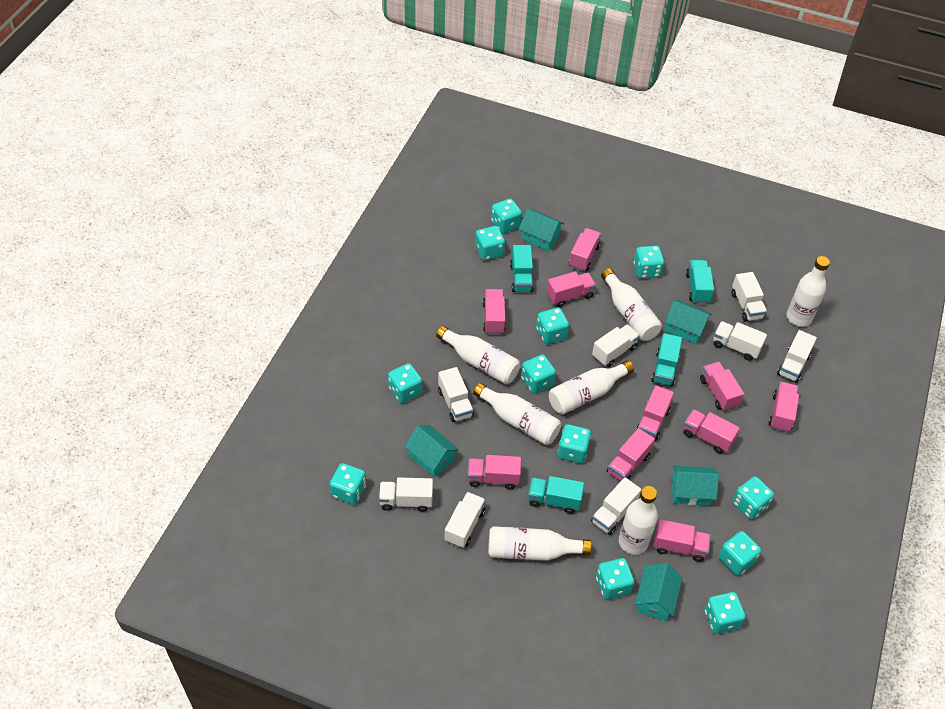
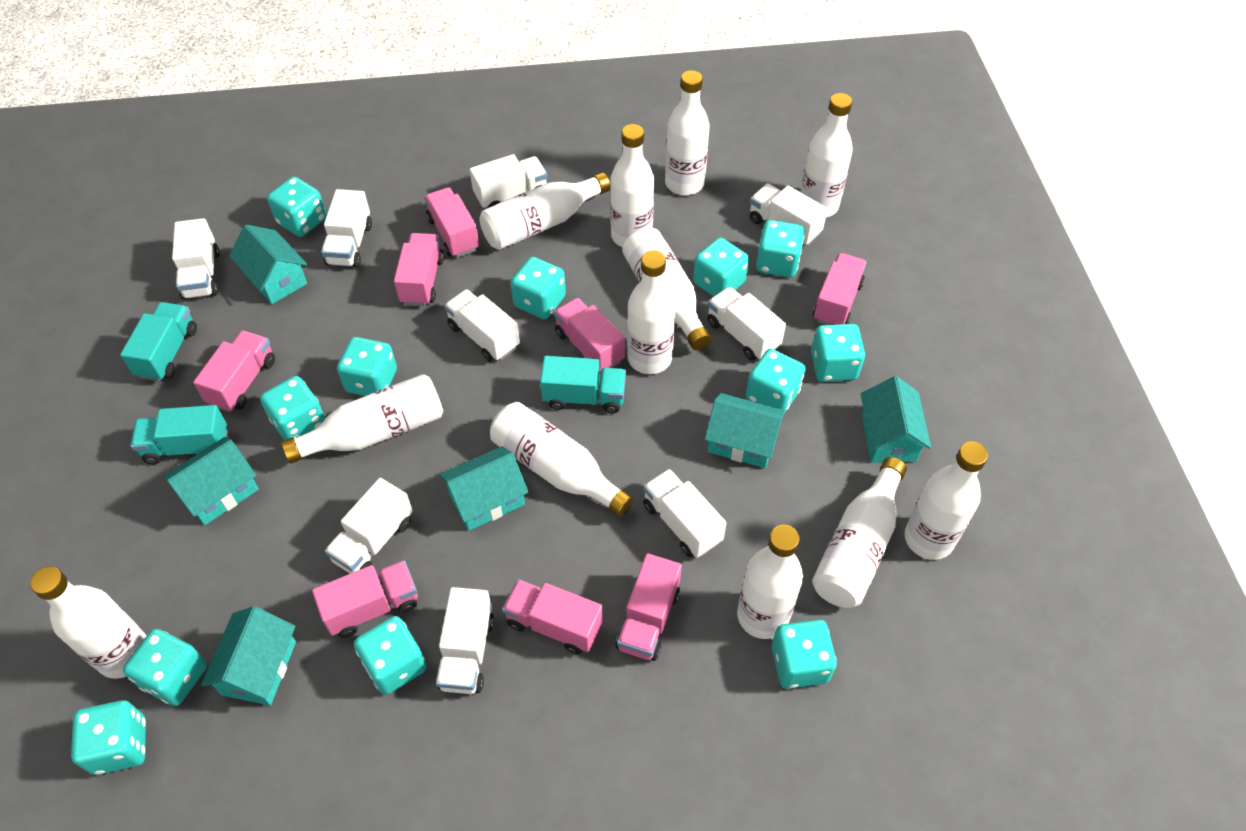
pink truck: 10 -> 8
turquoise house: 5 -> 6
turquoise truck: 4 -> 3
white bottle: 7 -> 12
white truck: 8 -> 9

